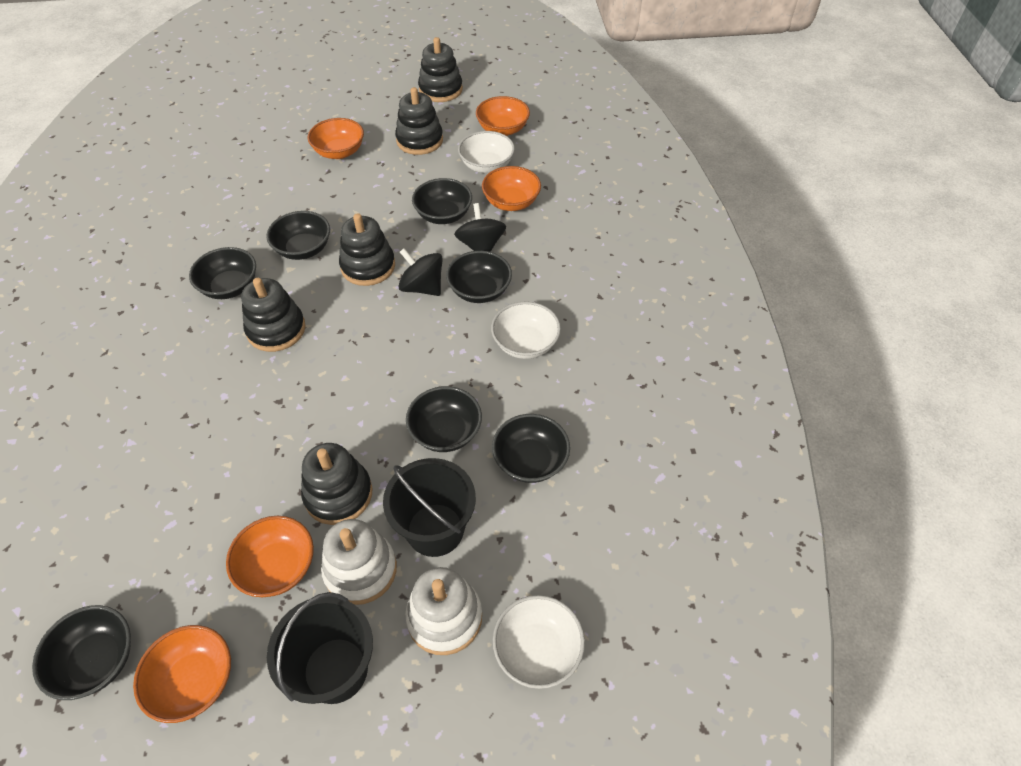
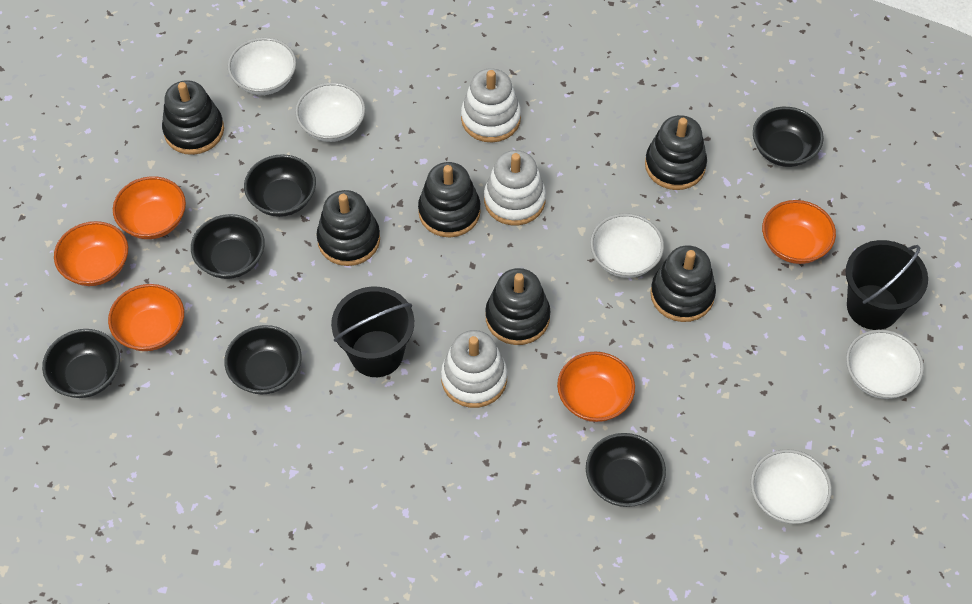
black bowl: 7 -> 6
black spinning top: 2 -> 0
black stacking toy: 5 -> 6
white bowl: 3 -> 5
white stacking toy: 2 -> 3

